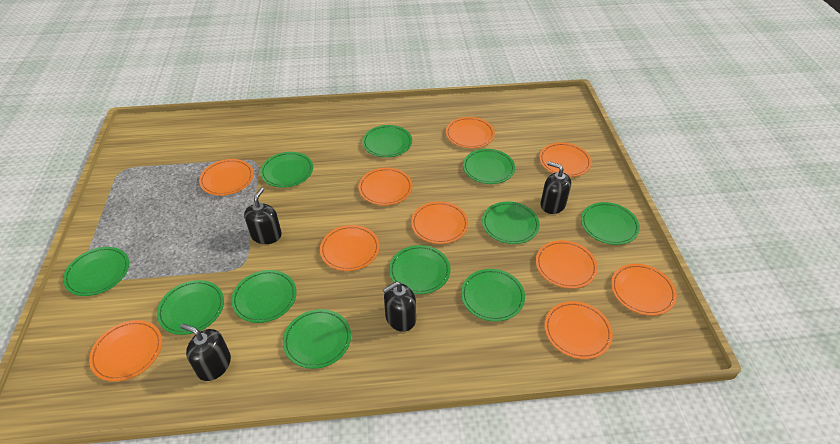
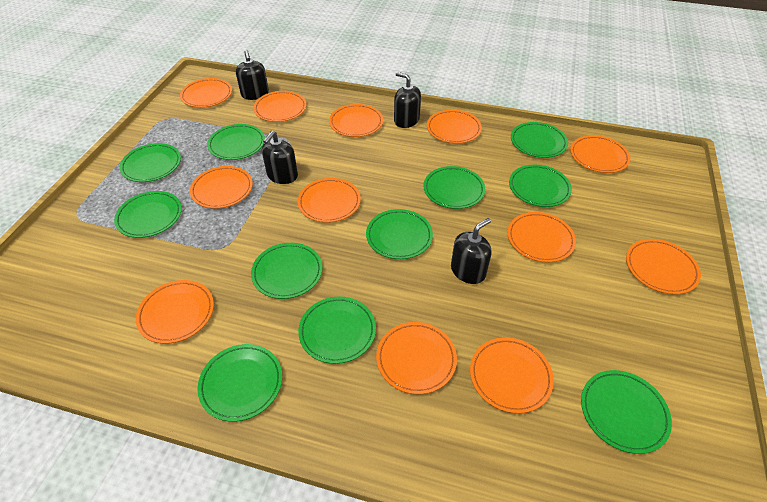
orange plate: 10 -> 12

